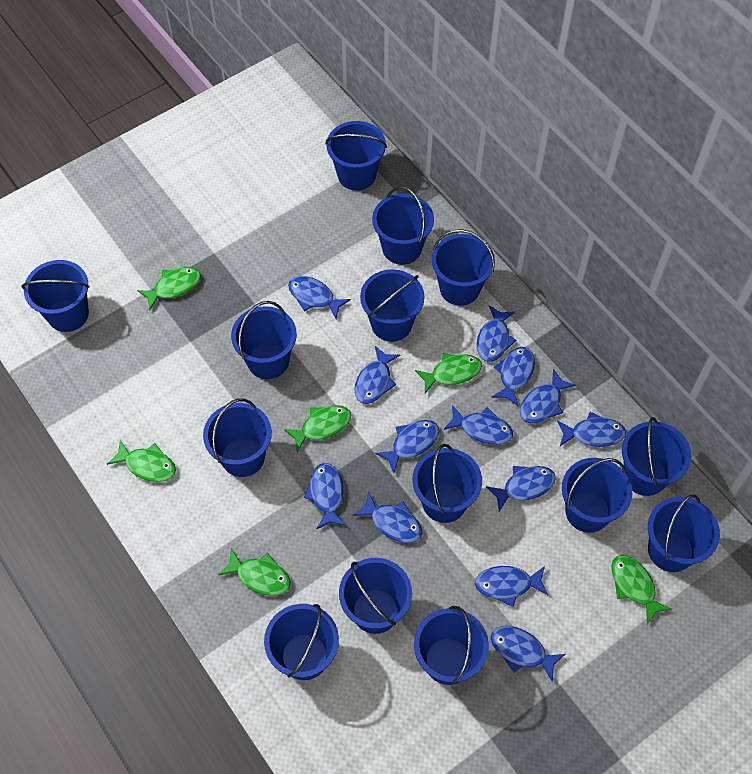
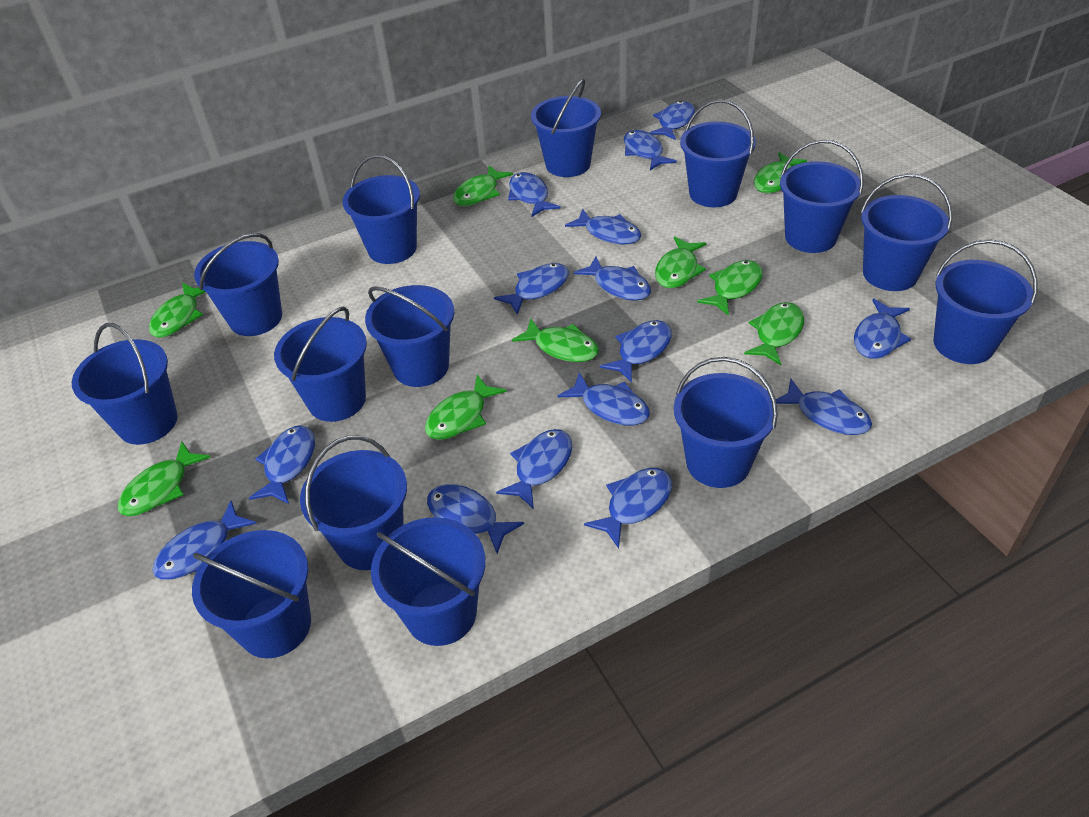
blue fish: 13 -> 15
green fish: 6 -> 9

